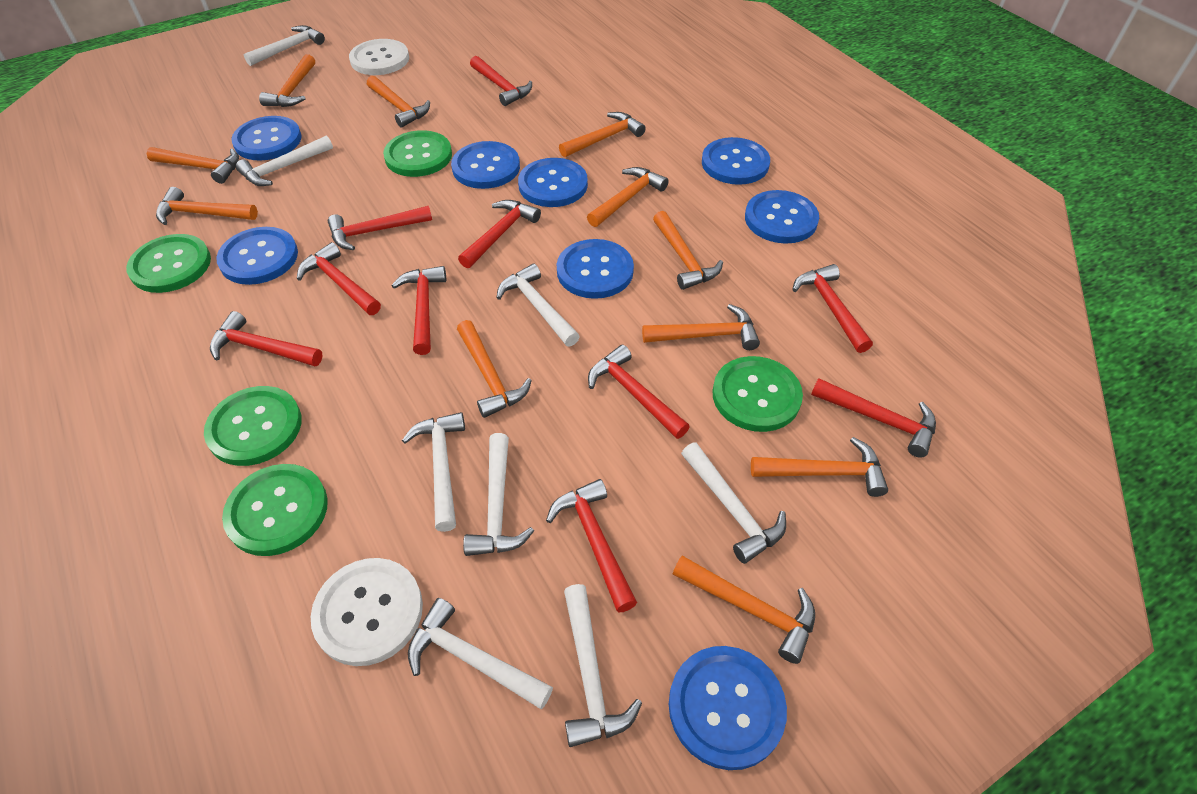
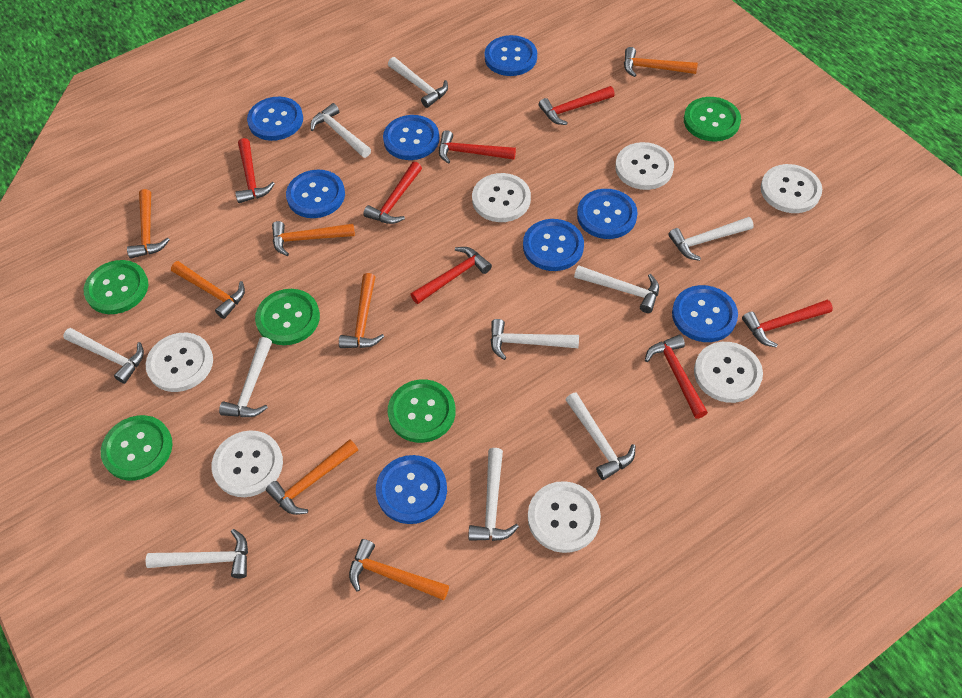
orange hammer: 11 -> 7
red hammer: 10 -> 7
white button: 2 -> 7
white hammer: 8 -> 10

